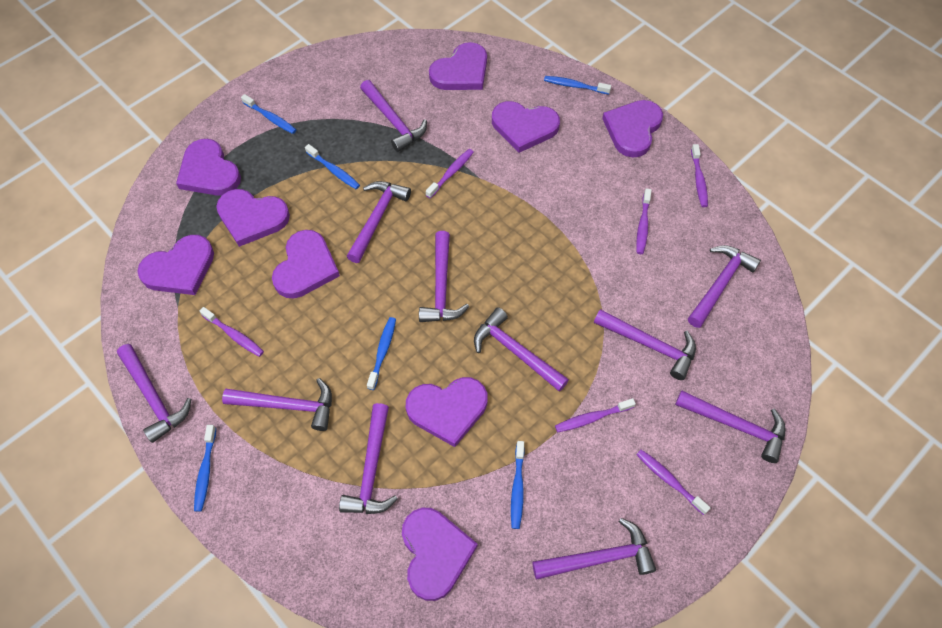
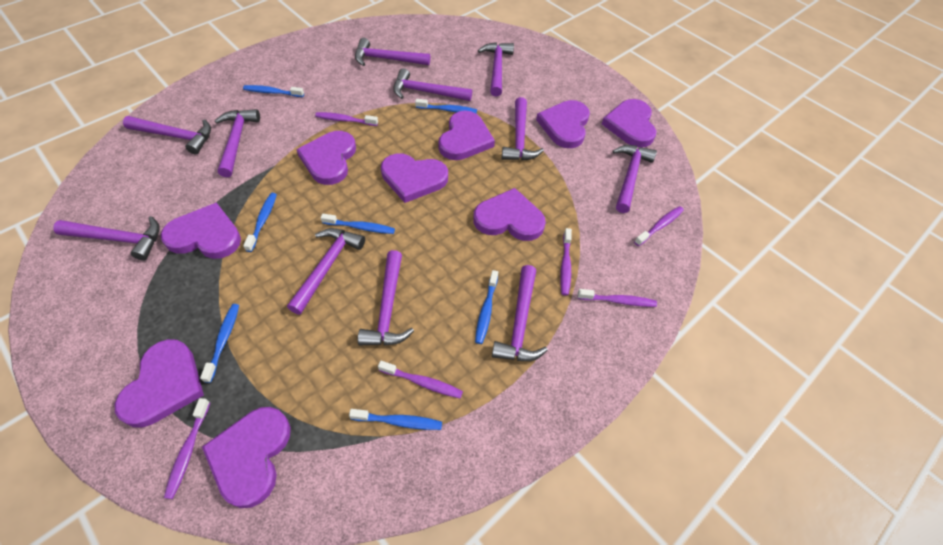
blue toothbrush: 6 -> 7

